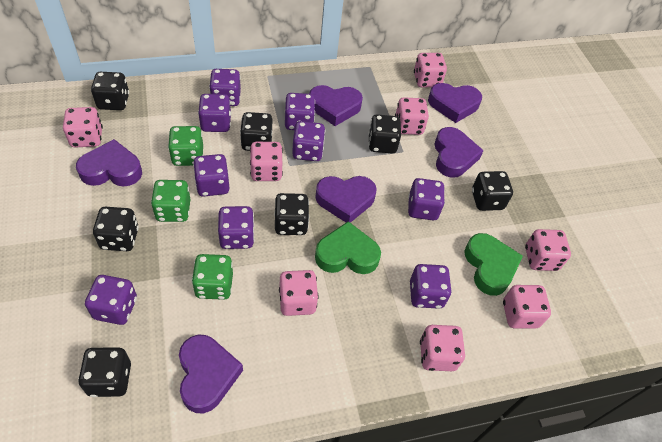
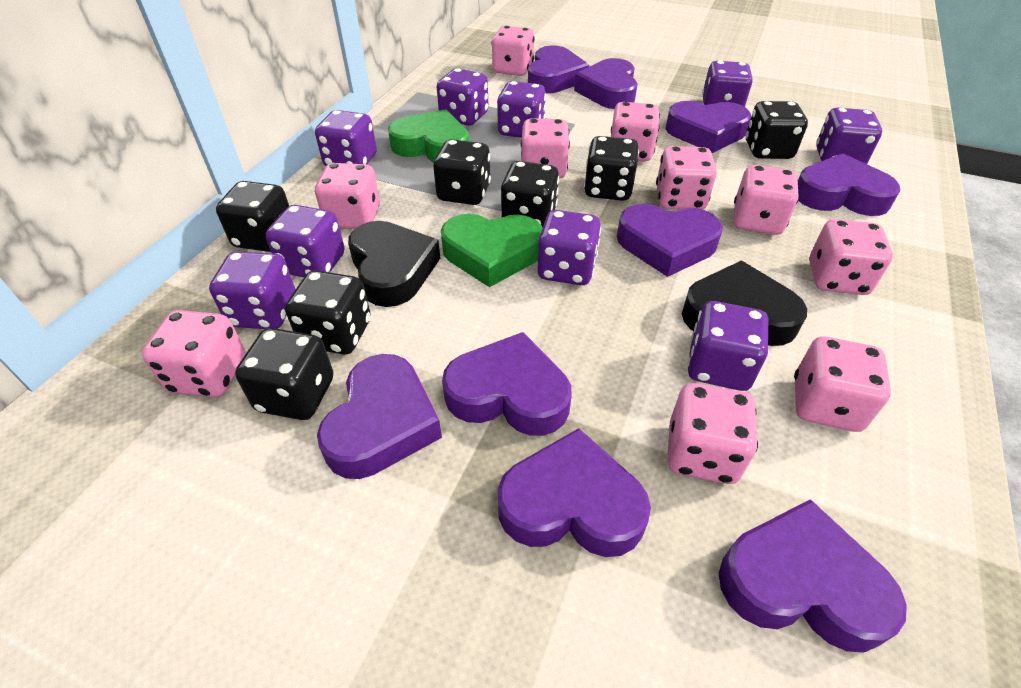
black heart: 0 -> 2
green dice: 3 -> 0
pink dice: 8 -> 10
purple heart: 6 -> 9

